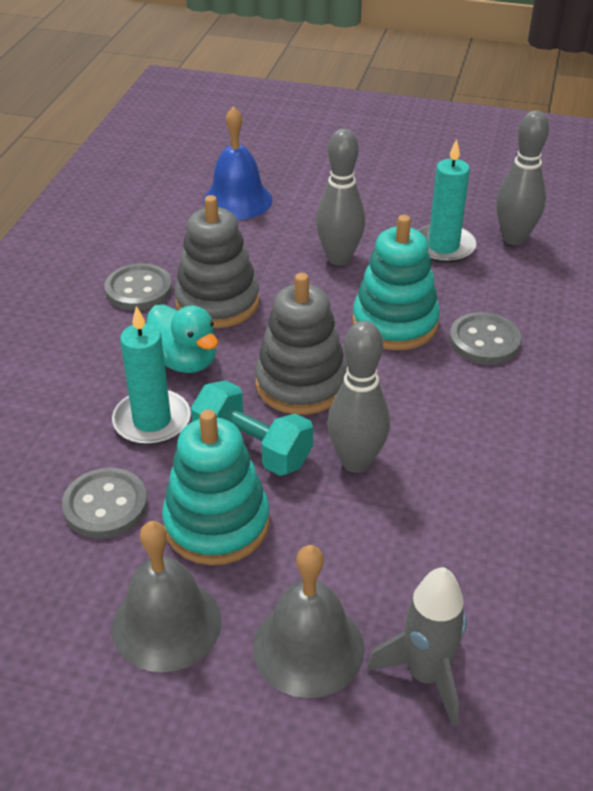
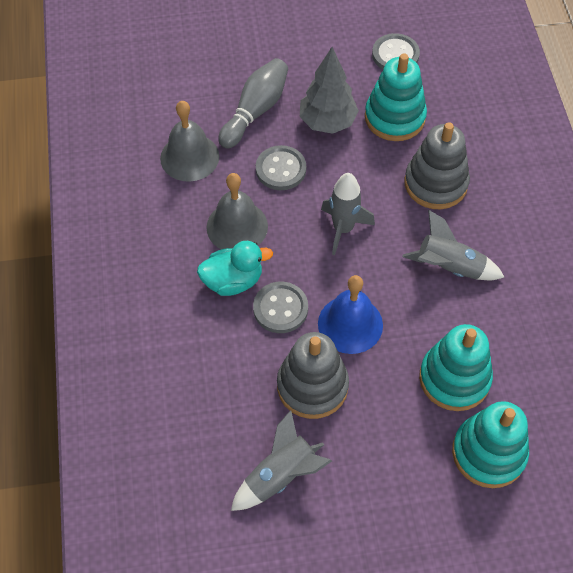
grey bowling pin: 3 -> 1
grey rocket: 1 -> 3
grey tree: 0 -> 1
turquoise candle: 2 -> 0
turquoise dumbbell: 1 -> 0
turquoise stacking toy: 2 -> 3

